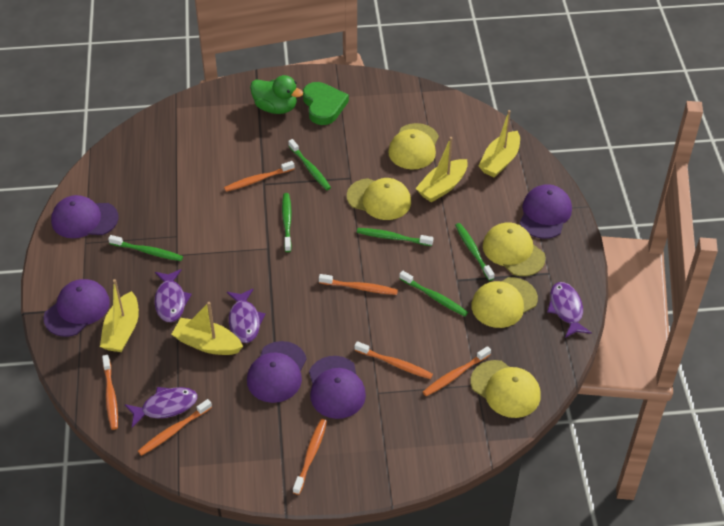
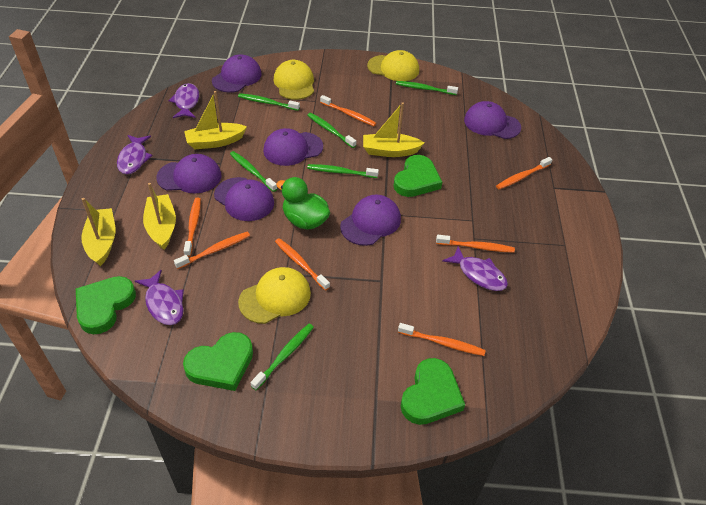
green heart: 1 -> 4
purple cap: 5 -> 6
yellow cap: 5 -> 3

